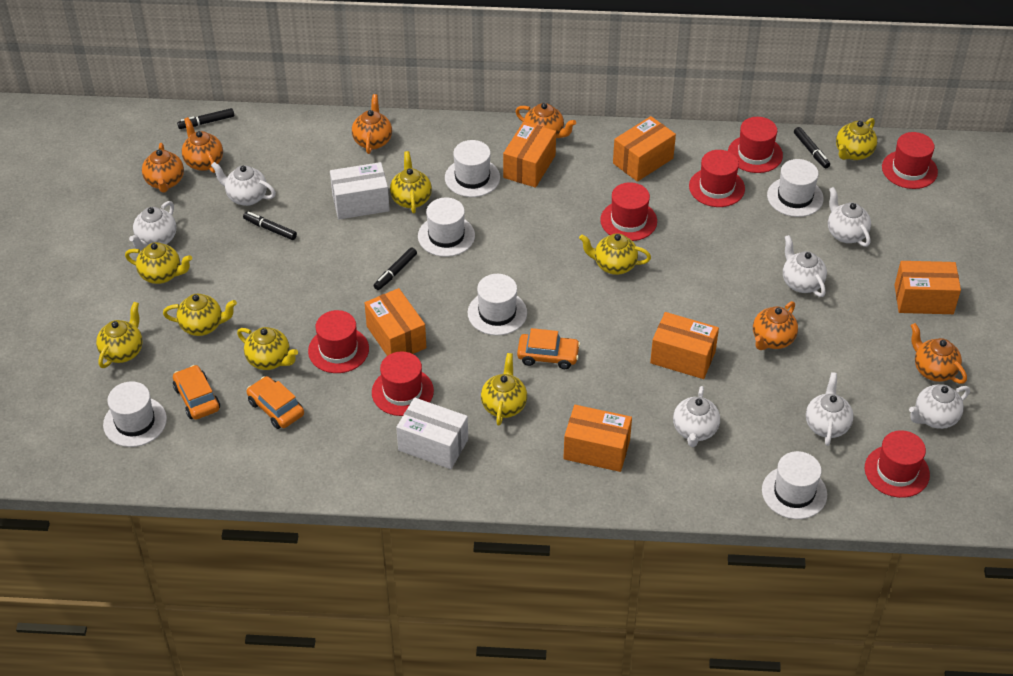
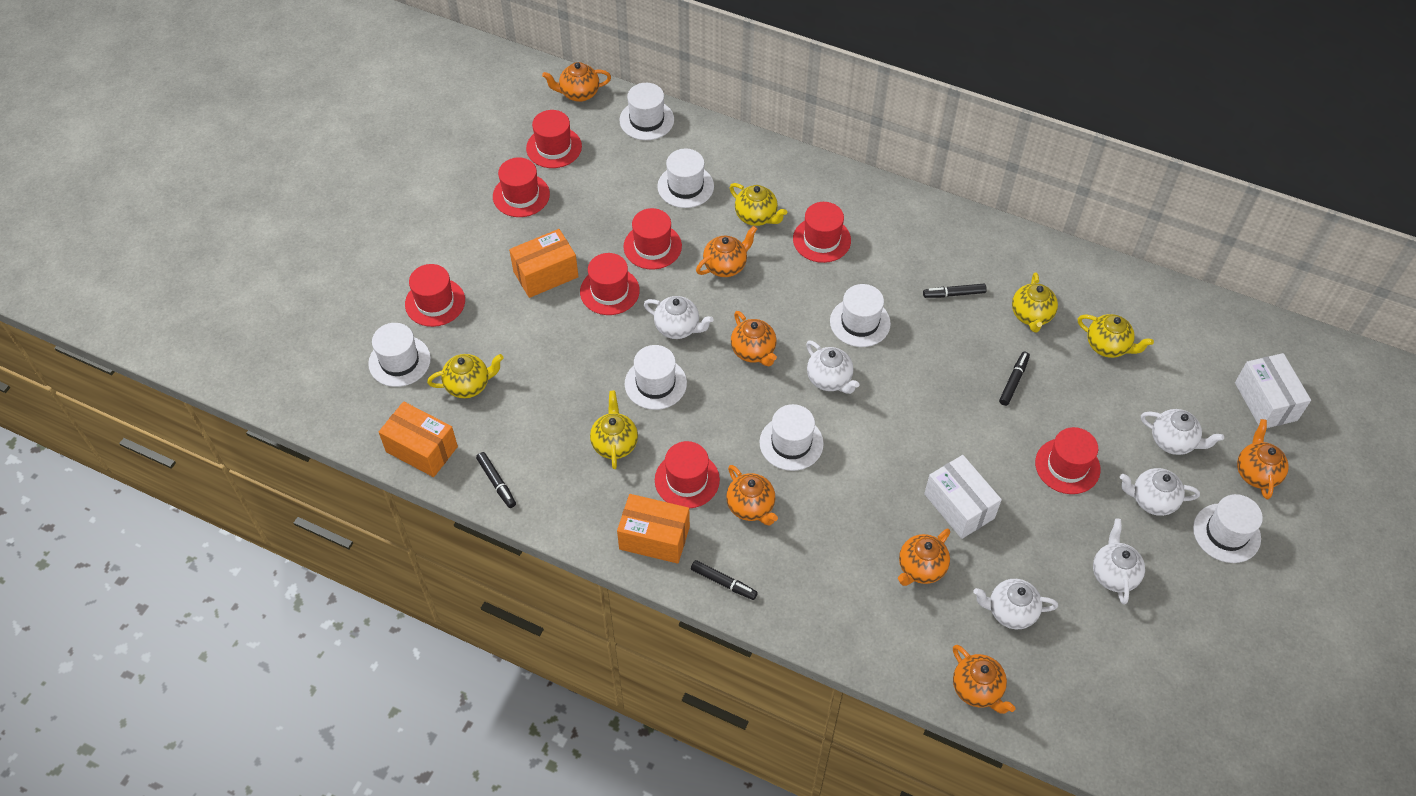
orange box: 6 -> 3
orange car: 3 -> 0
orange teapot: 6 -> 7
red hat: 7 -> 8
white hat: 6 -> 7
white teapot: 7 -> 6
yellow teapot: 8 -> 5

